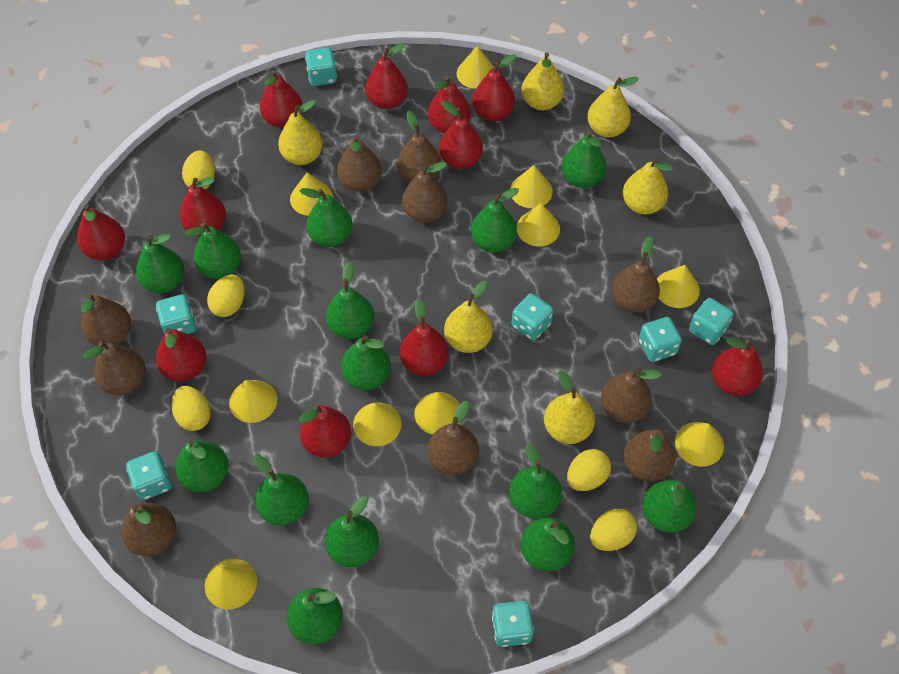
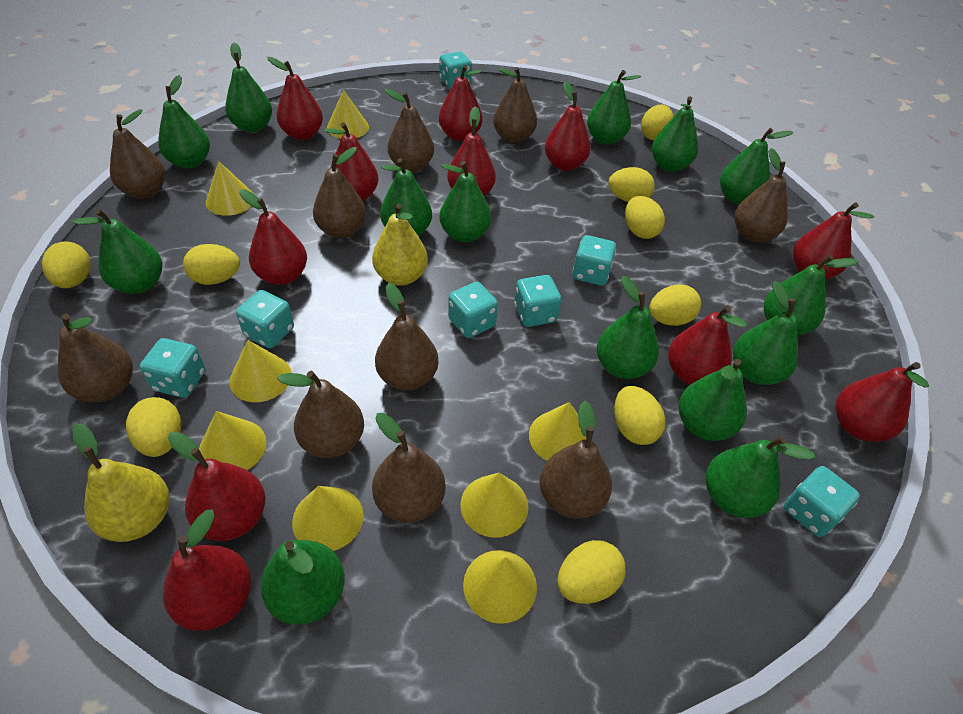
yellow cone: 10 -> 8
yellow egg: 5 -> 9
yellow pear: 6 -> 2

